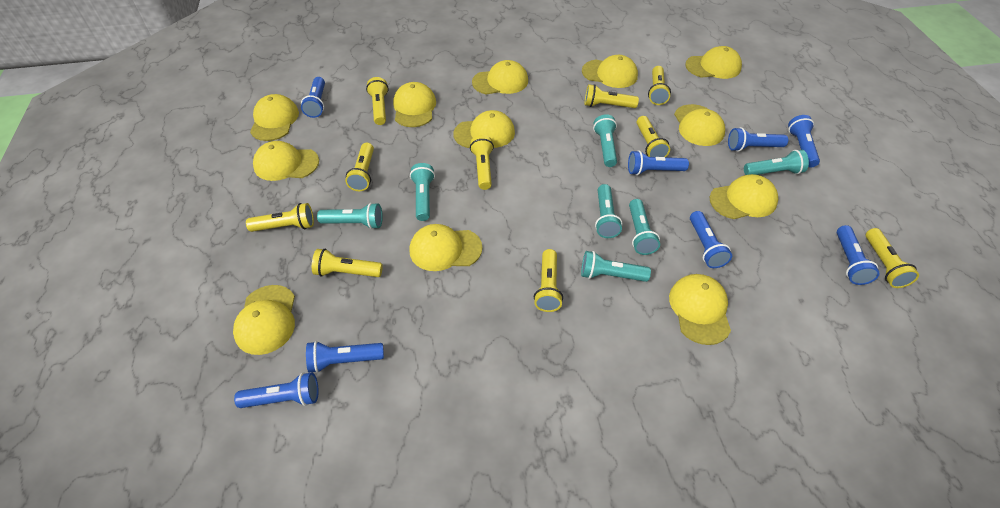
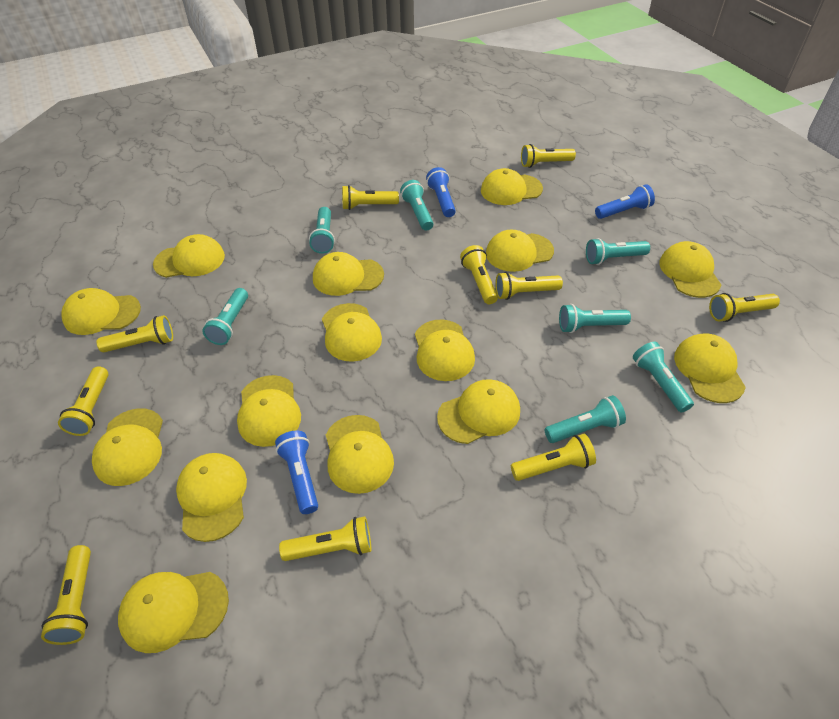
blue flashlight: 8 -> 3
yellow cap: 12 -> 15

